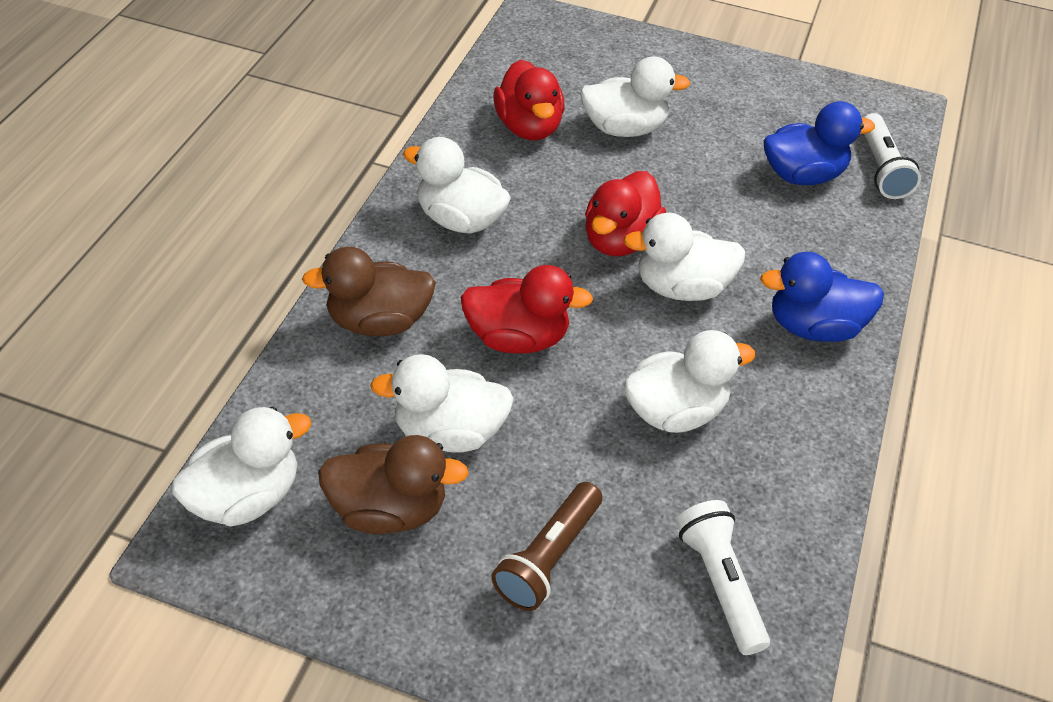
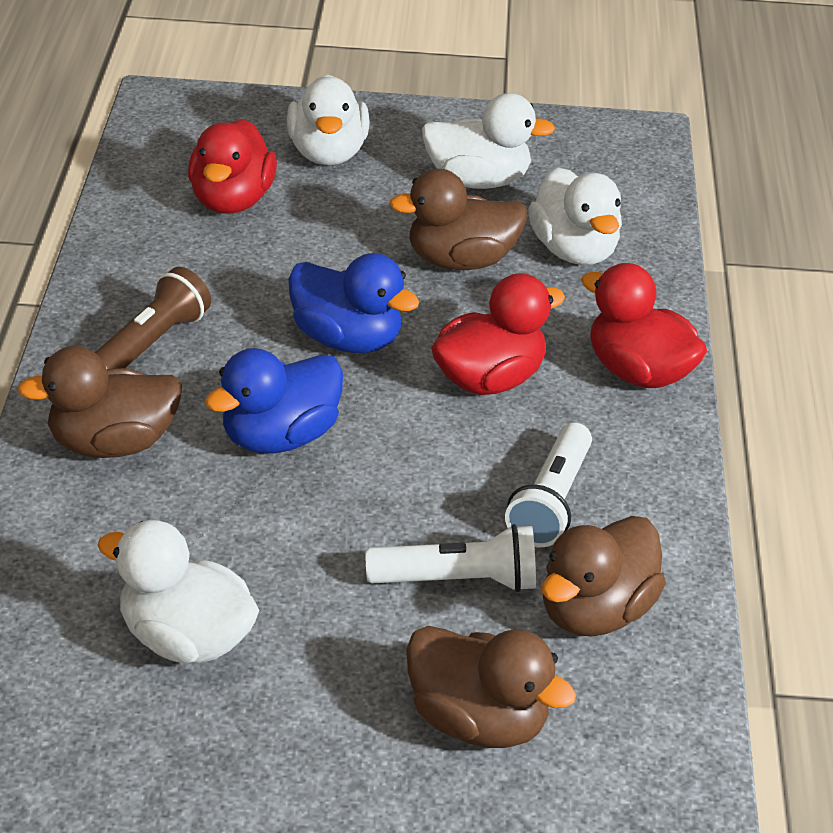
brown duck: 2 -> 4
white duck: 6 -> 4

